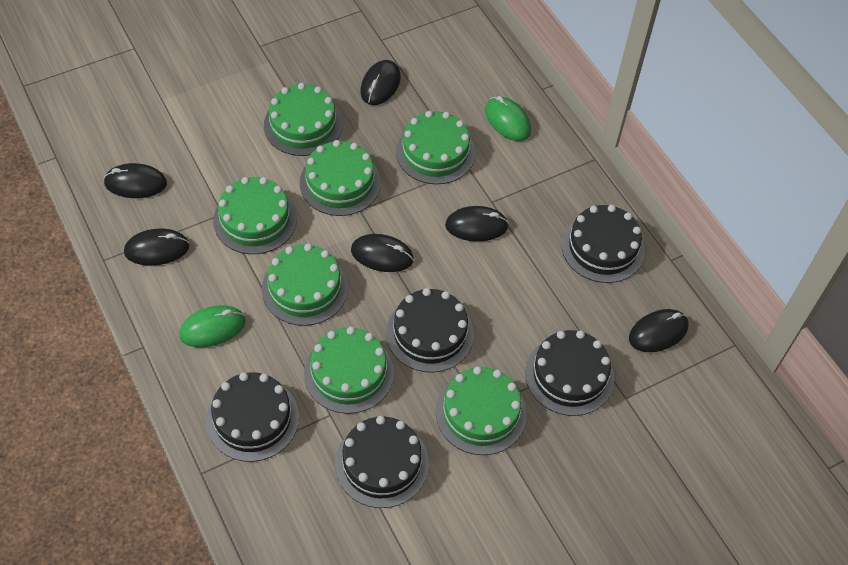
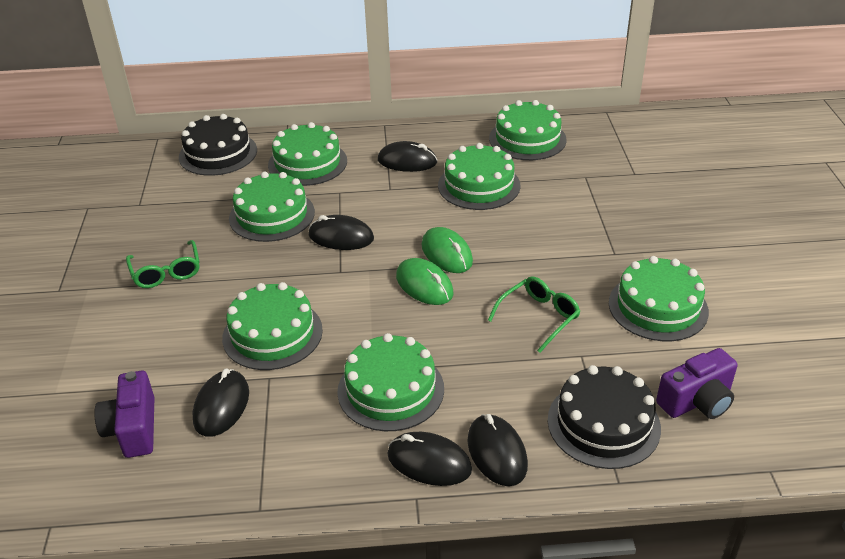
black cake: 5 -> 2
black mouse: 6 -> 5
green glasses: 0 -> 2
purple camera: 0 -> 2

